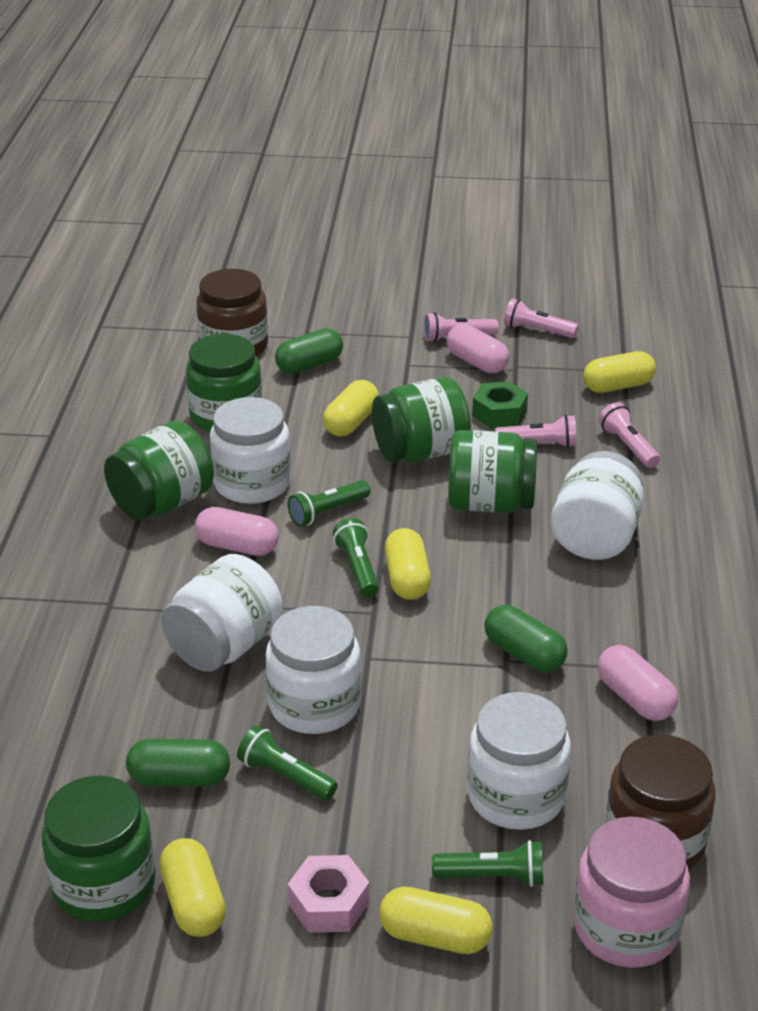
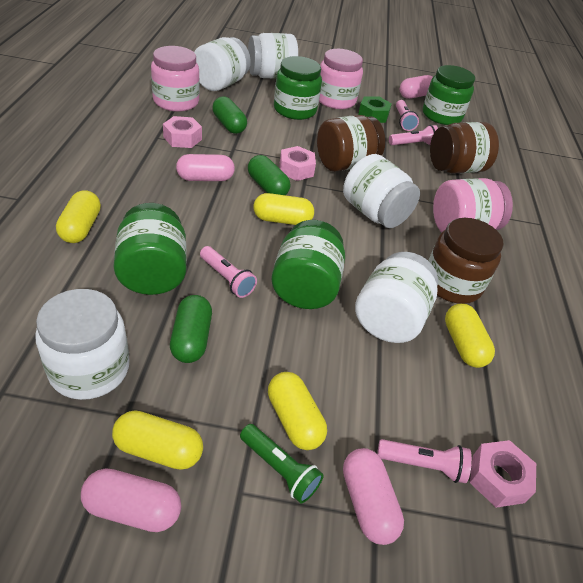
brown jar: 2 -> 3
green flashlight: 4 -> 1
green jar: 5 -> 4
pink capsule: 3 -> 4
pink jar: 1 -> 3
pink nut: 1 -> 3

